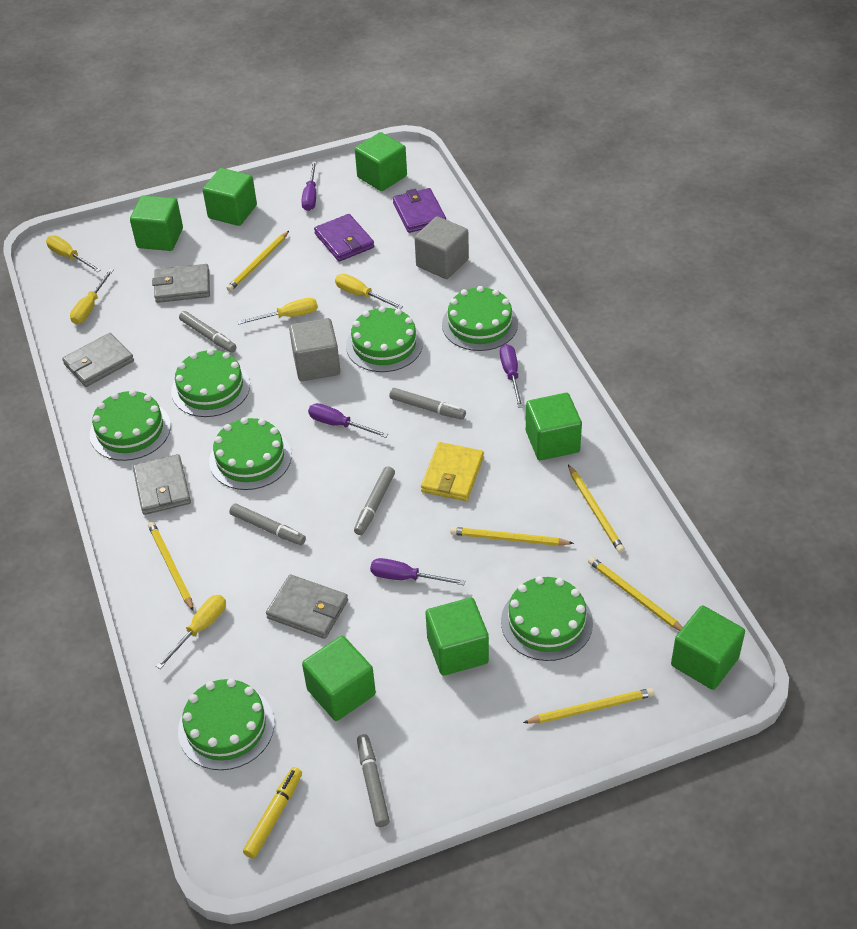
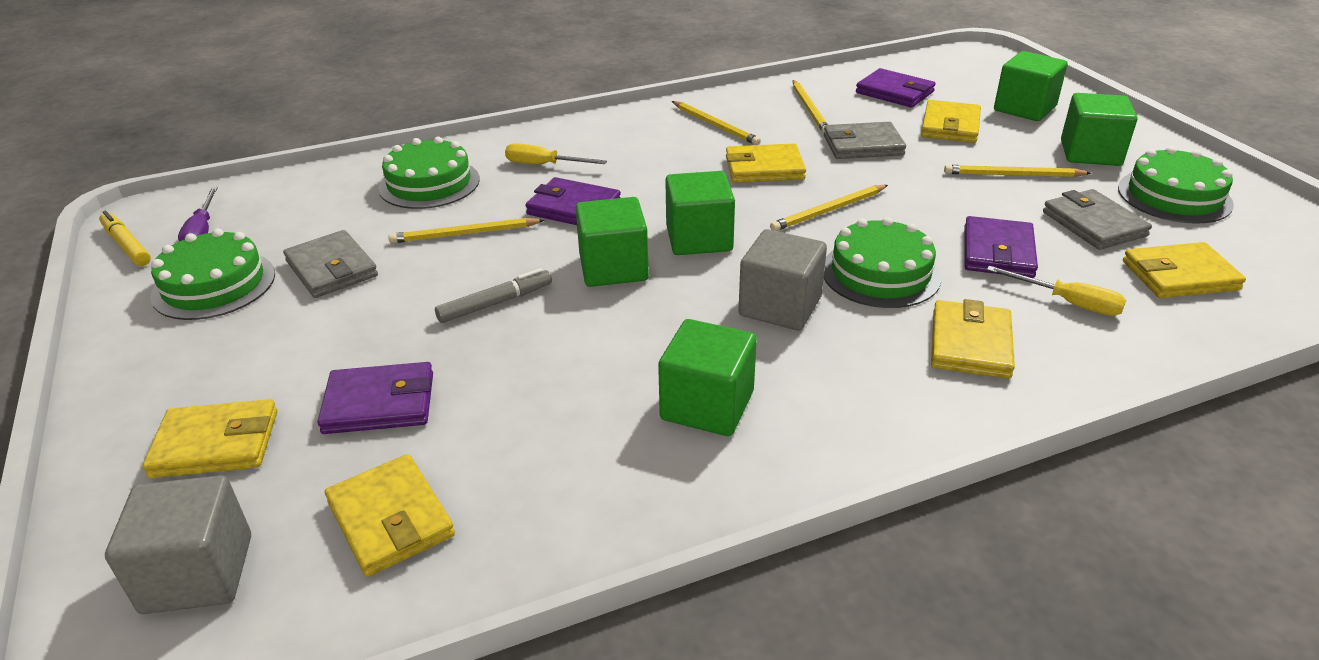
green cake: 7 -> 4
green cube: 7 -> 5
grey marker: 5 -> 1
grey wallet: 4 -> 3
purple screwdriver: 4 -> 1
purple wallet: 2 -> 4
yellow pencil: 6 -> 5
yellow screwdriver: 5 -> 2
yellow wallet: 1 -> 6

